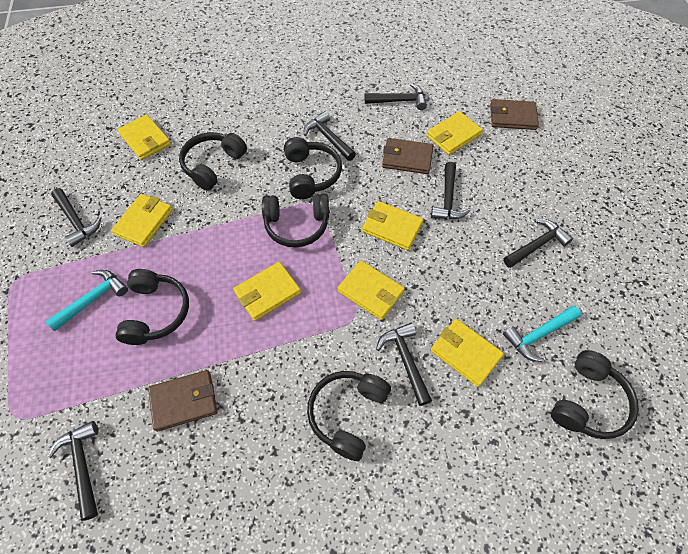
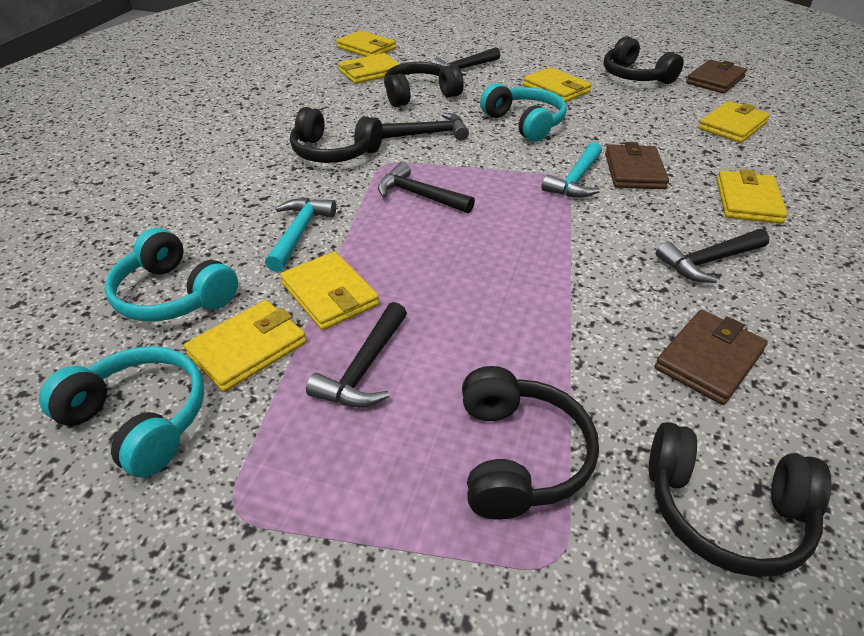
black hammer: 7 -> 5
black headphones: 6 -> 5
turquoise headphones: 0 -> 3

